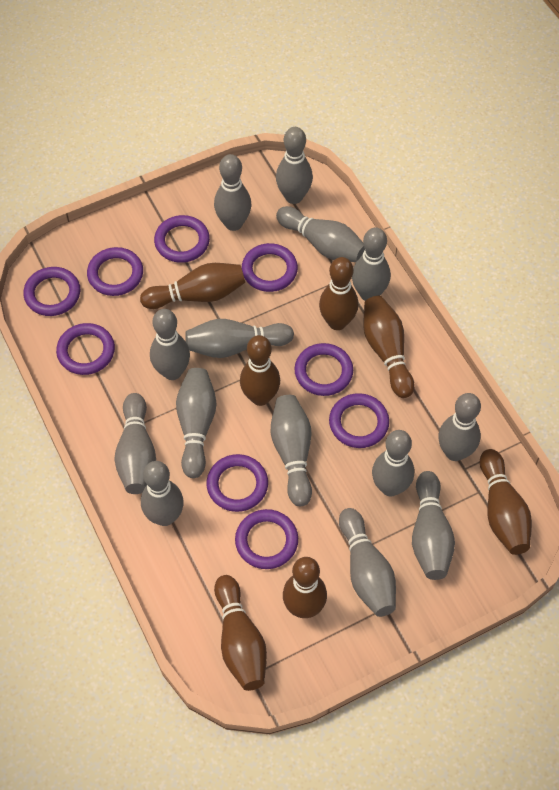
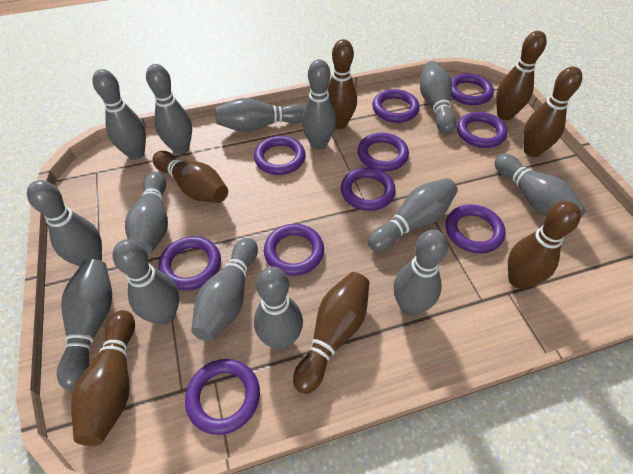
purple ring: 9 -> 10

